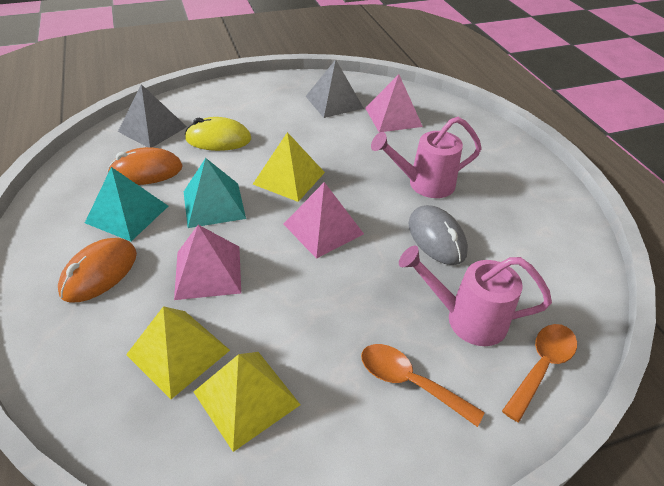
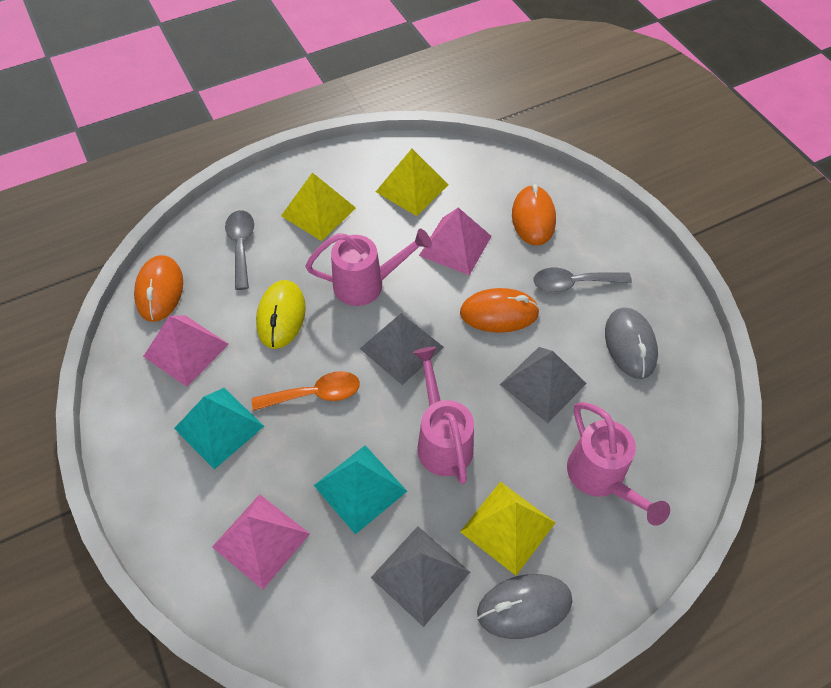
grey mouse: 1 -> 2
grey pyramid: 2 -> 3
grey spoon: 0 -> 2
orange mouse: 2 -> 3
orange spoon: 2 -> 1
pink watering can: 2 -> 3

